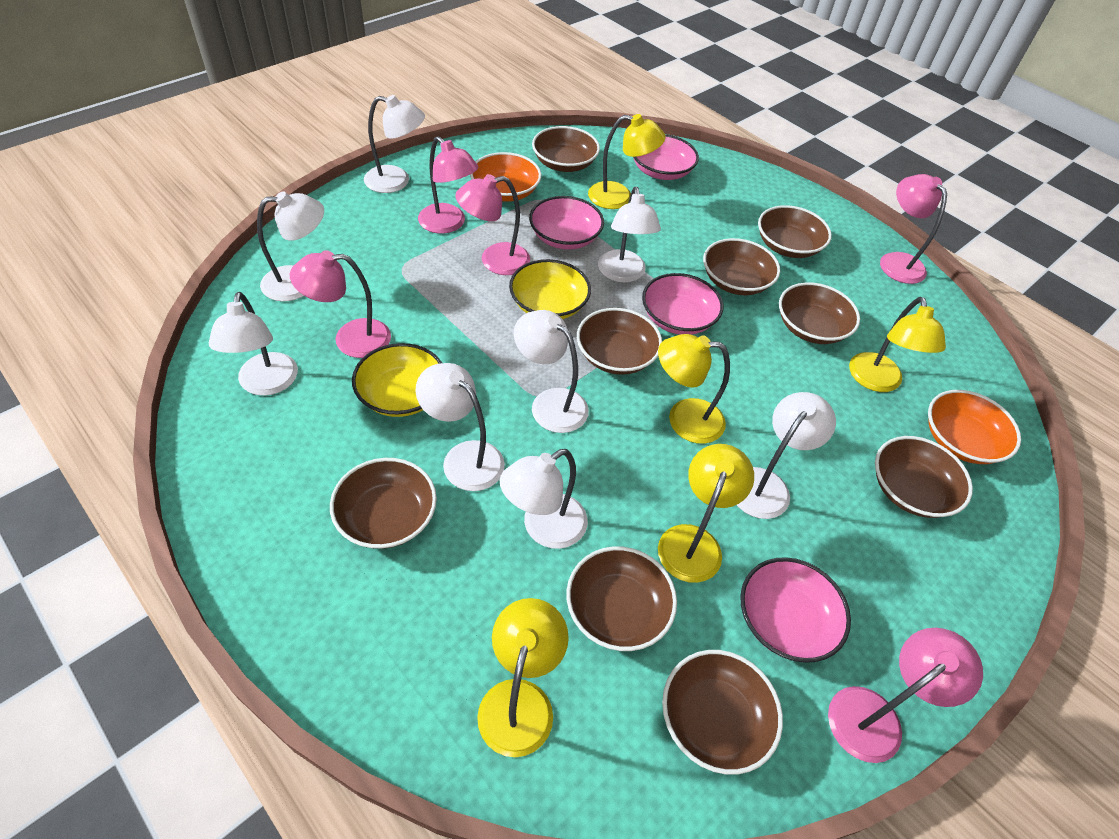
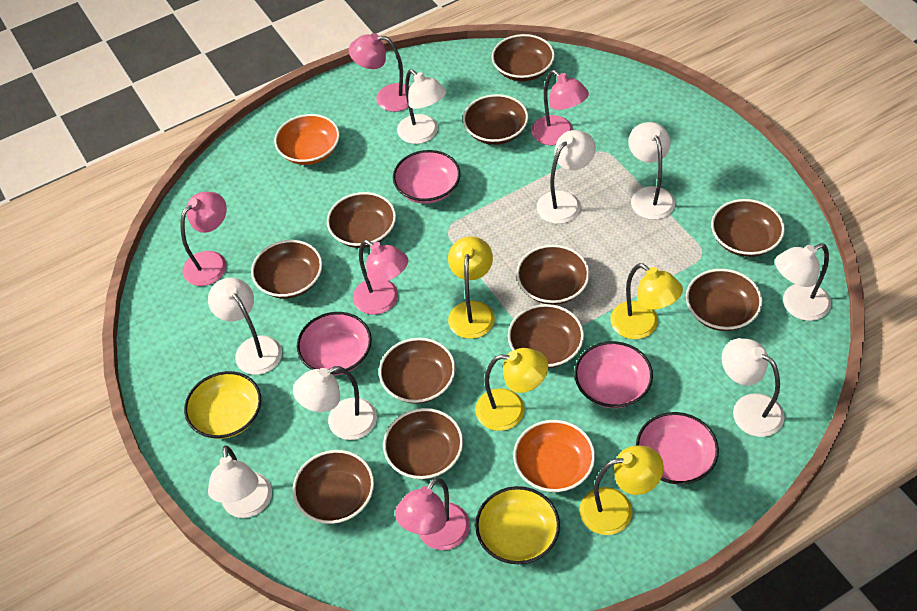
brown bowl: 9 -> 11
yellow lamp: 5 -> 4

